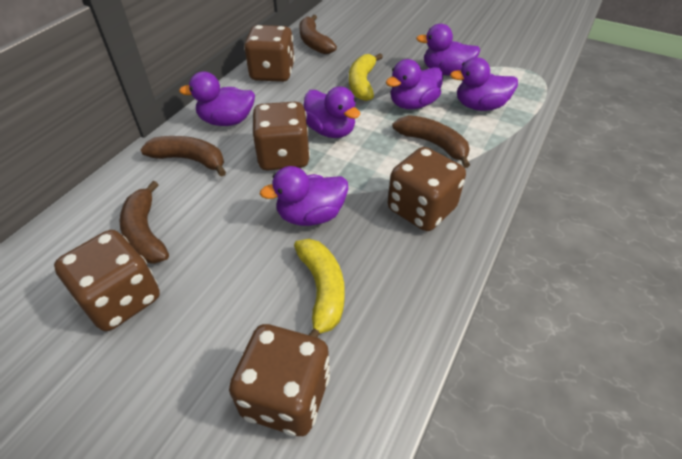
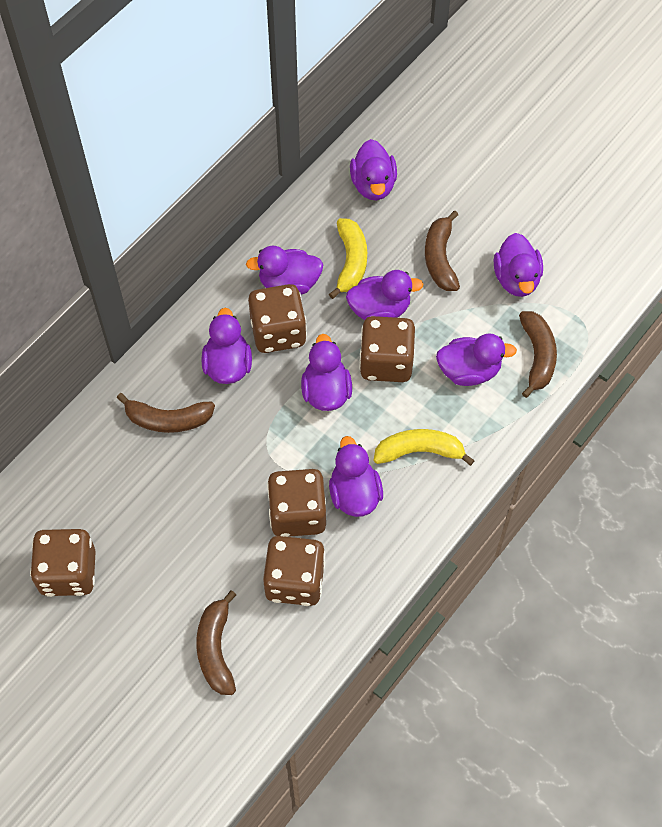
purple duck: 6 -> 8

